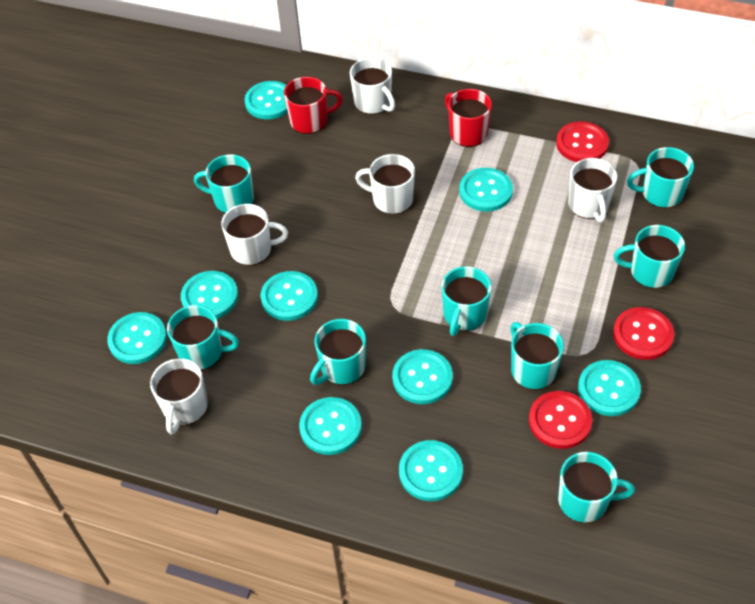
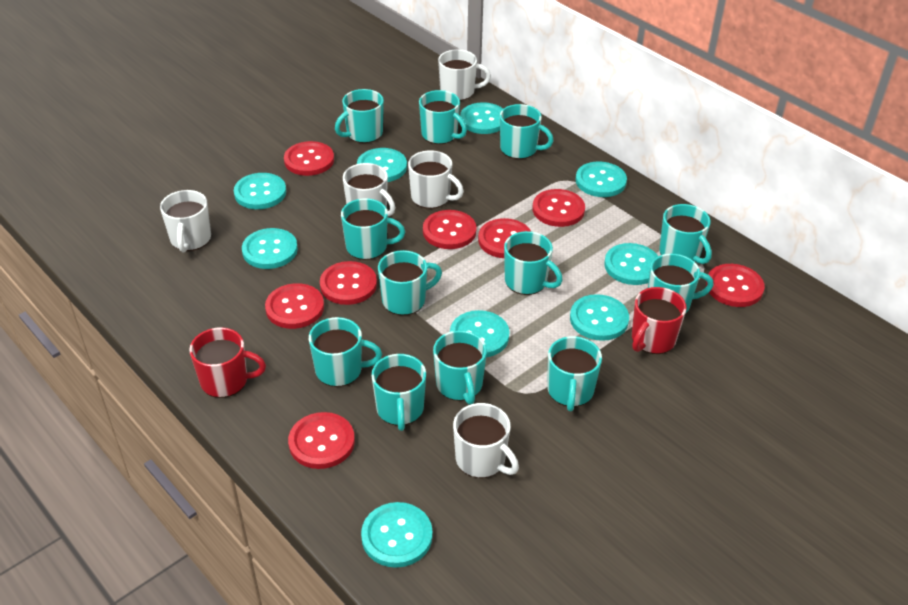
red button: 3 -> 8
turquoise mug: 8 -> 12

